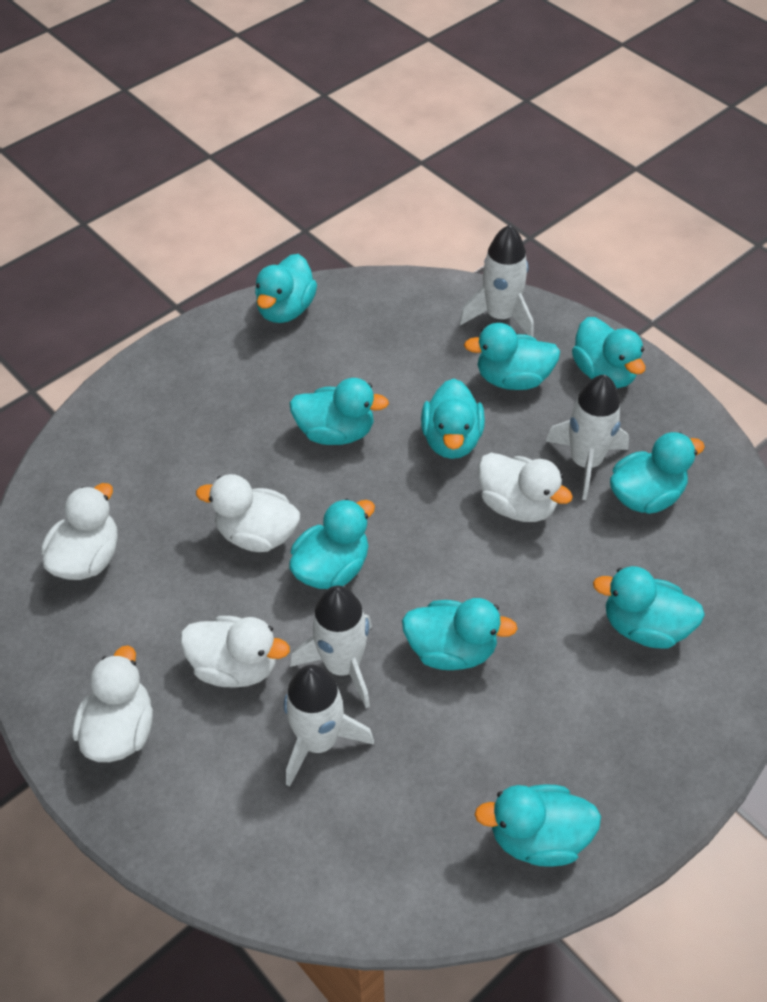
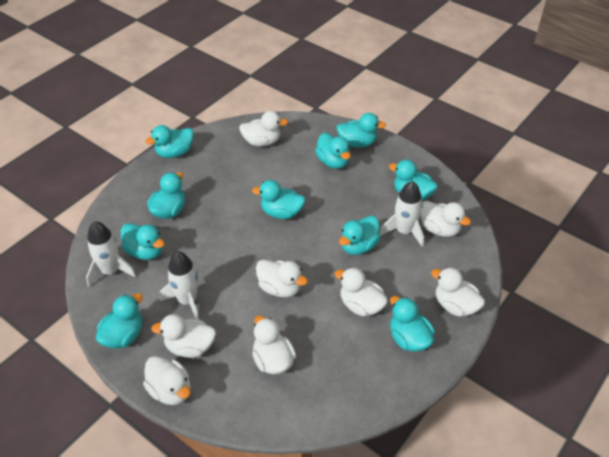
white duck: 5 -> 8
white rocket: 4 -> 3

